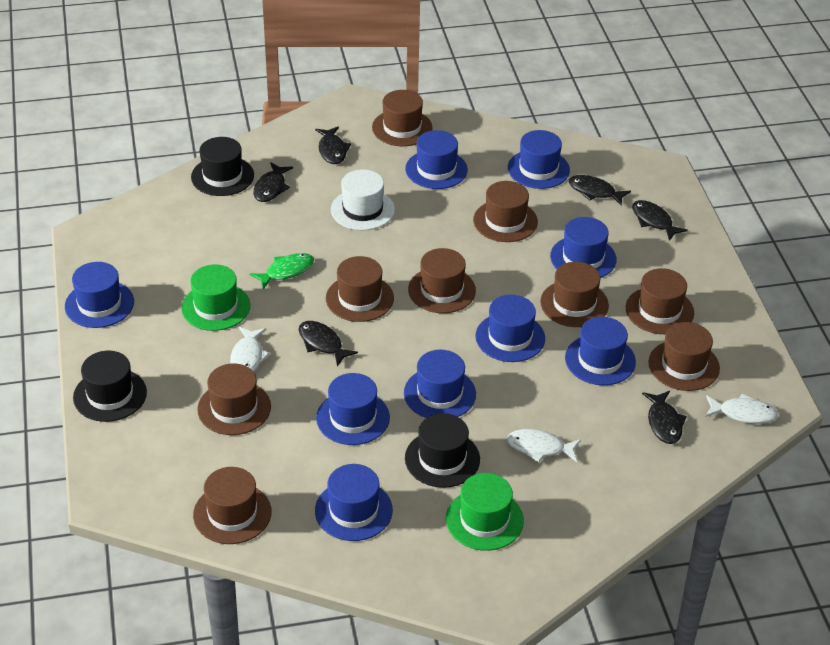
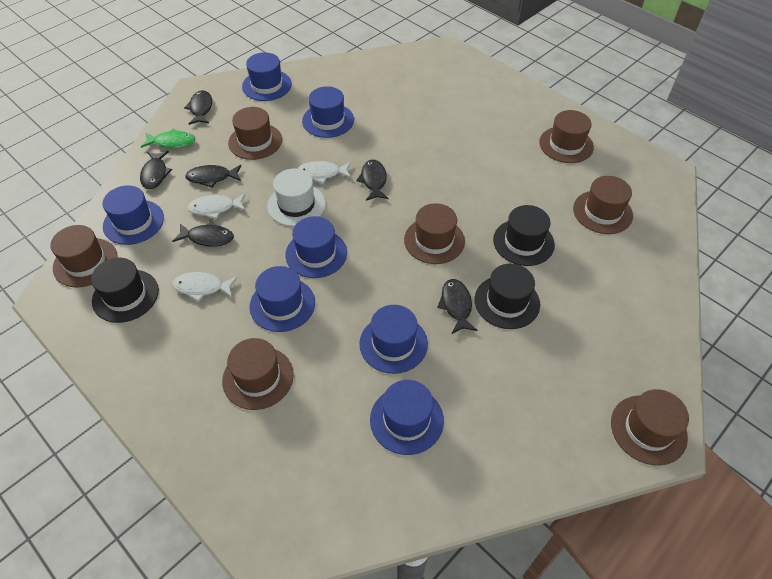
blue hat: 9 -> 7
brown hat: 9 -> 7
green hat: 2 -> 0

